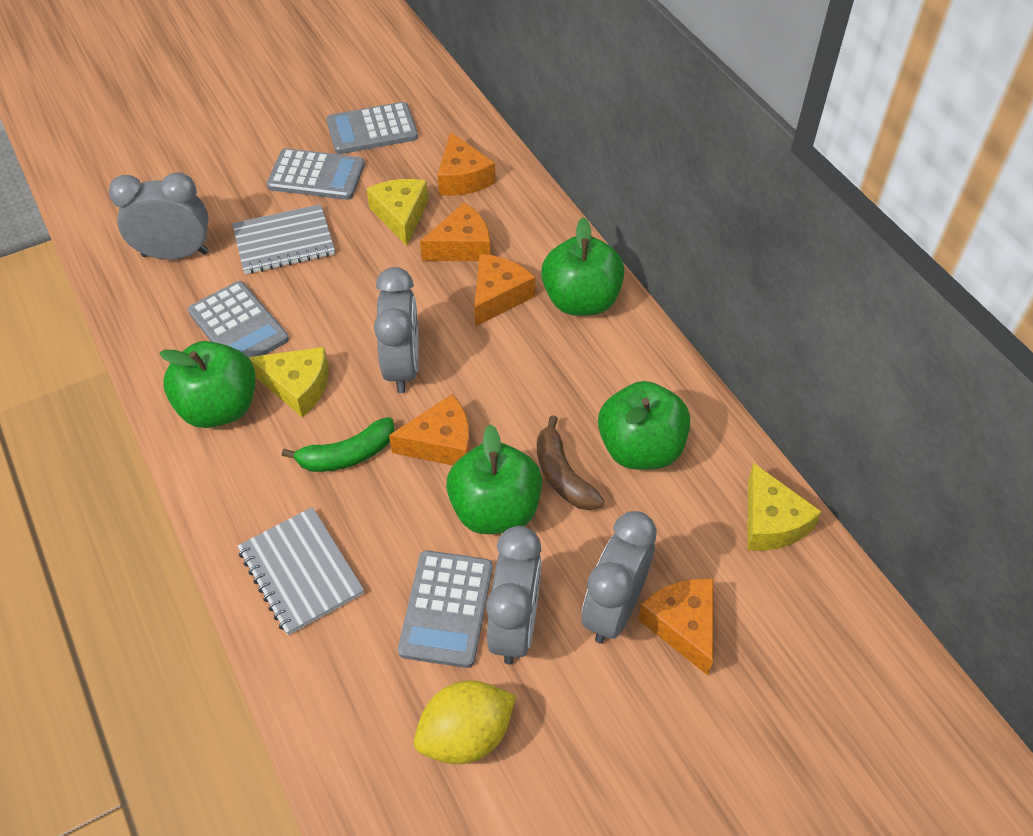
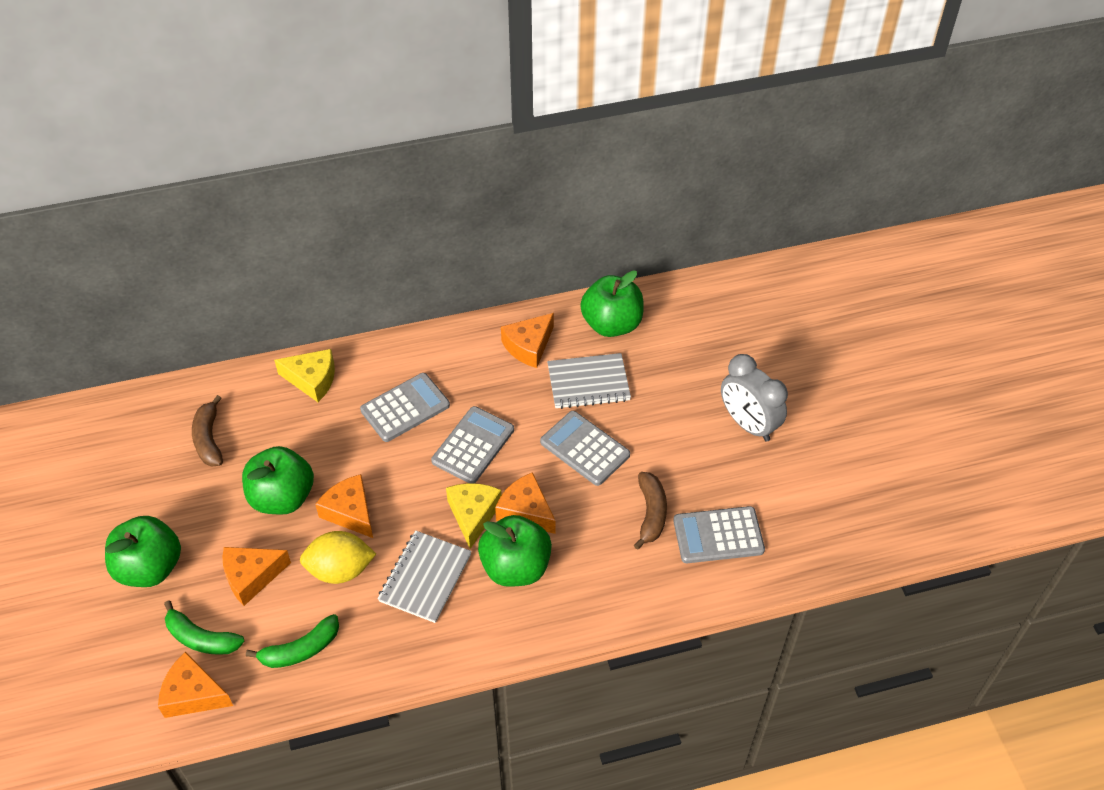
brown banana: 1 -> 2
green banana: 1 -> 2
grey clock: 4 -> 1
yellow cheese: 3 -> 2

